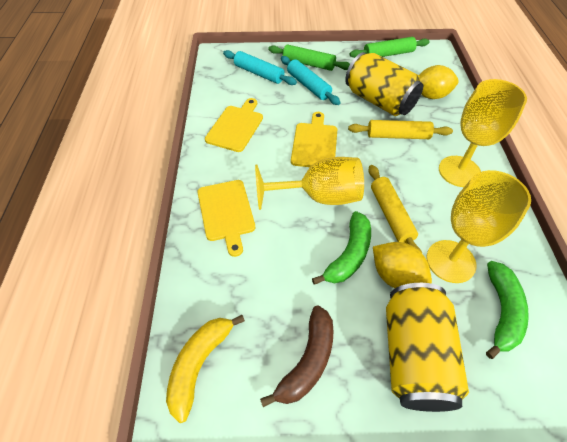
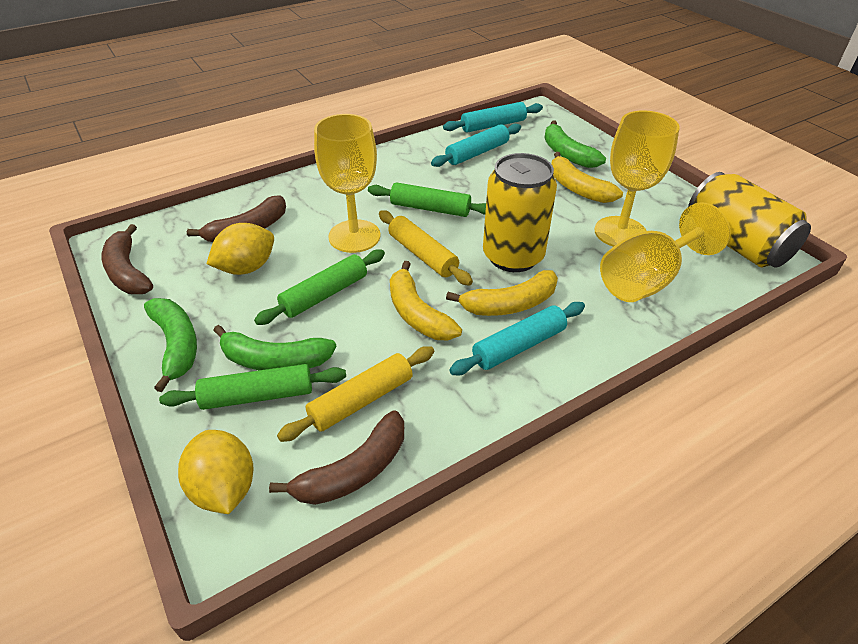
brown banana: 1 -> 3
green banana: 2 -> 3
green rolling pin: 2 -> 3
turquoise rolling pin: 2 -> 3
yellow banana: 1 -> 3
yellow cutting board: 3 -> 0

